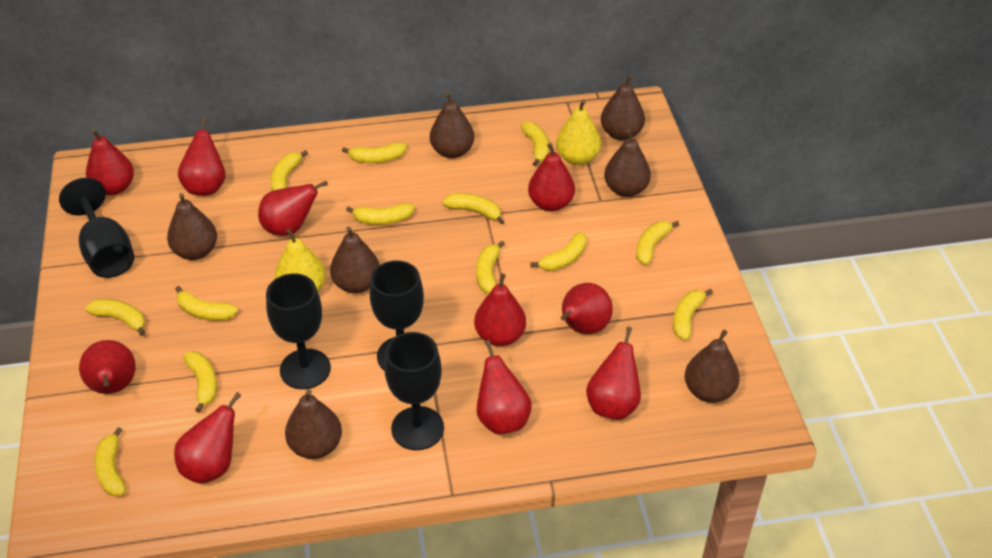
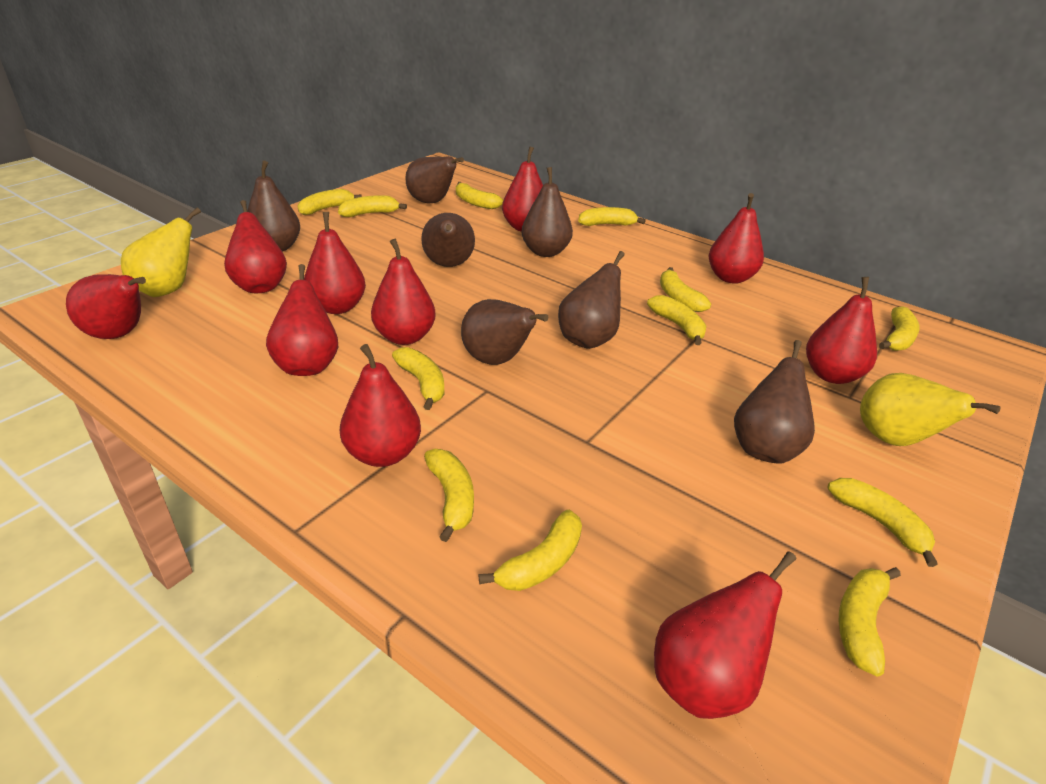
black goblet: 4 -> 0
yellow banana: 13 -> 12

